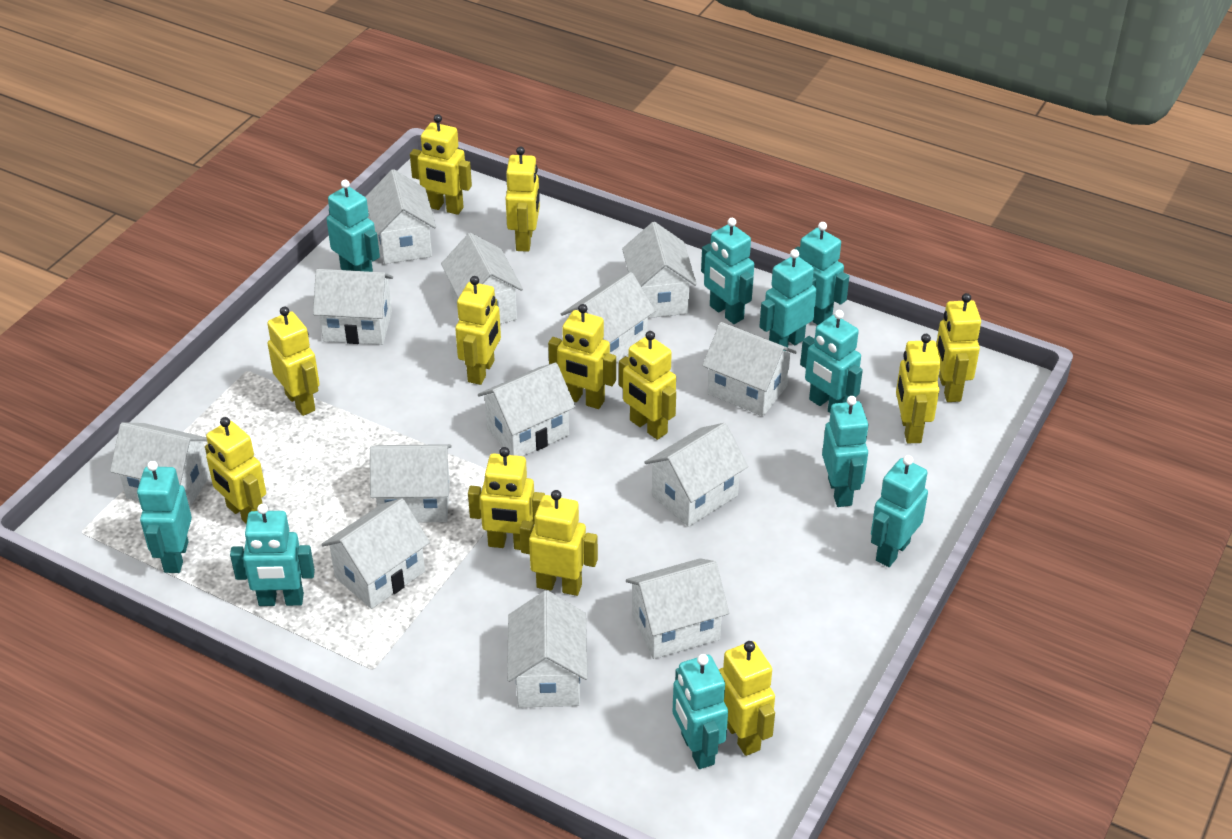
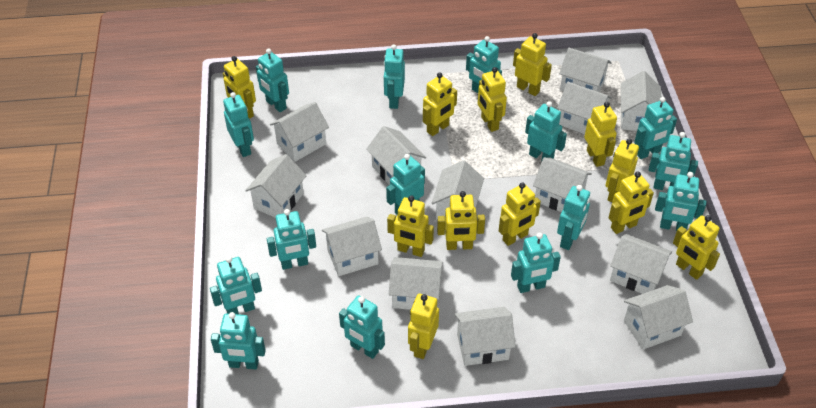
turquoise robot: 10 -> 15

